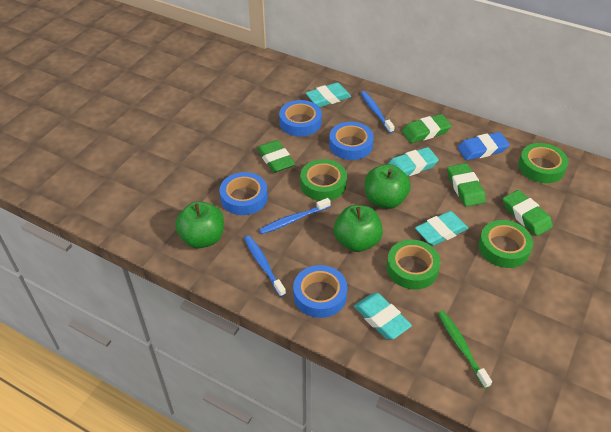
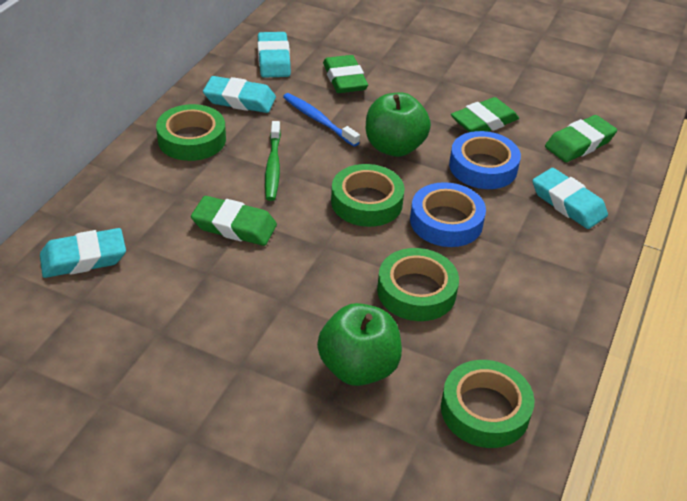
blue eraser: 1 -> 0
blue tape: 4 -> 2
blue toothbrush: 3 -> 1
green apple: 3 -> 2

